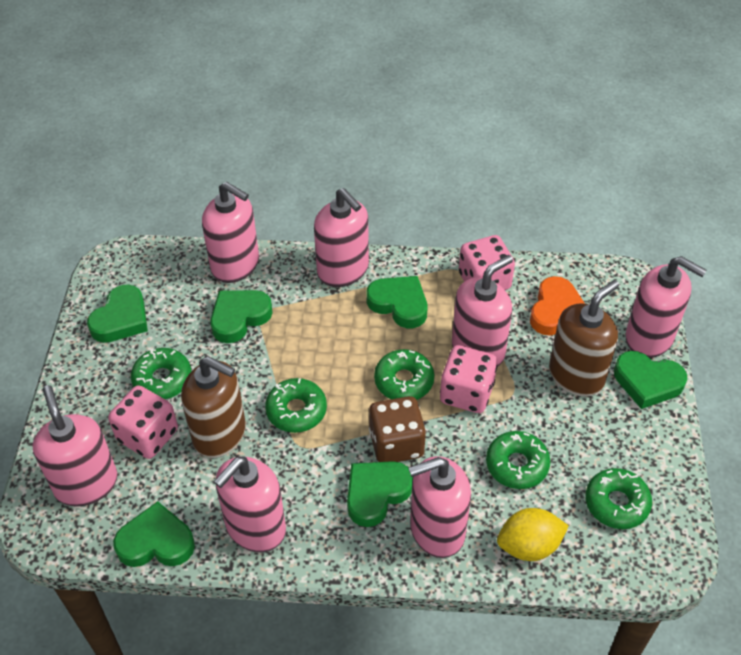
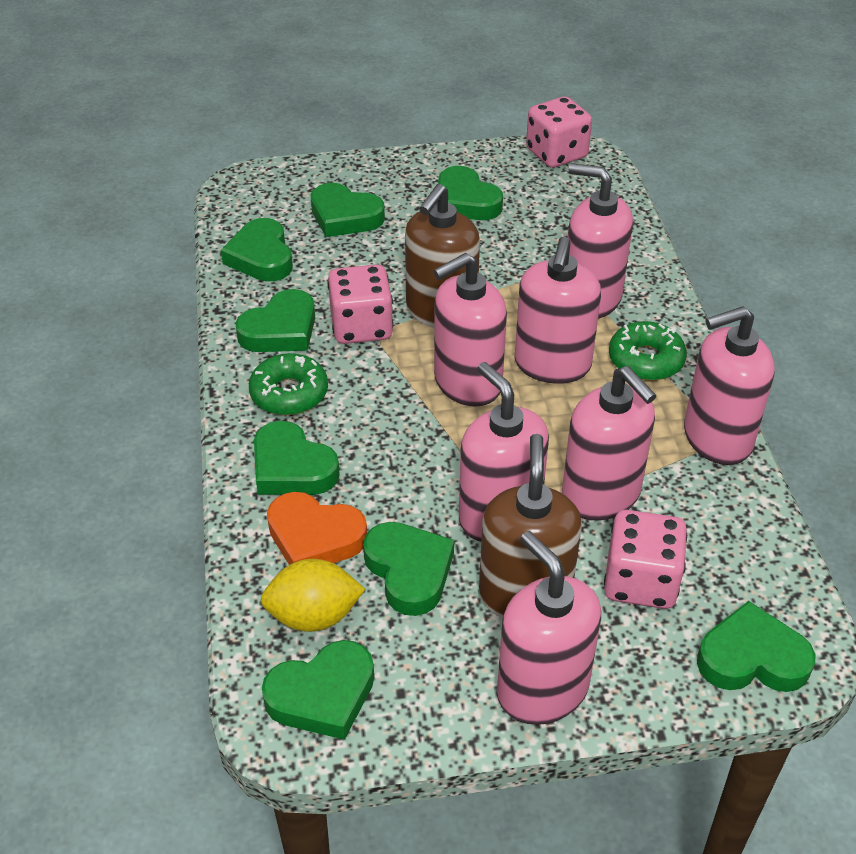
brown dice: 1 -> 0
green donut: 5 -> 2
green heart: 6 -> 8

